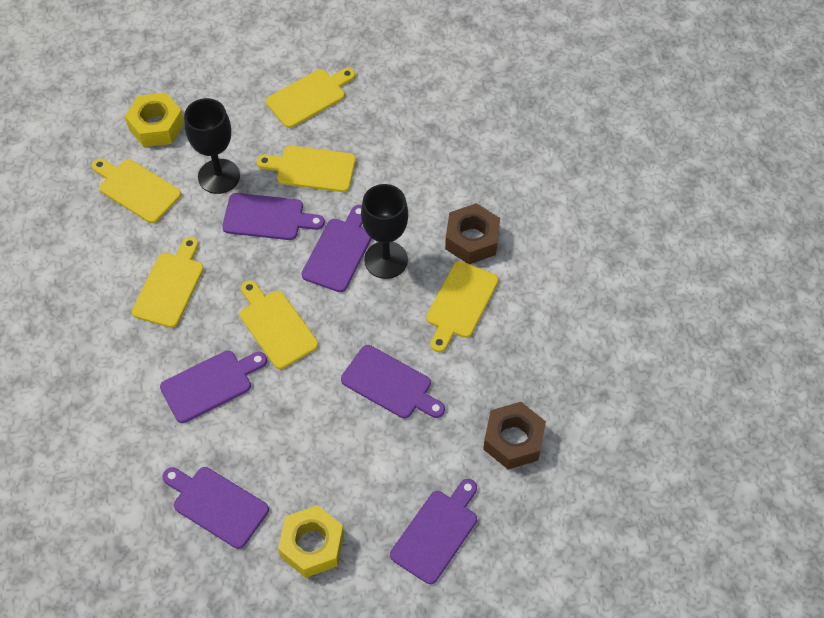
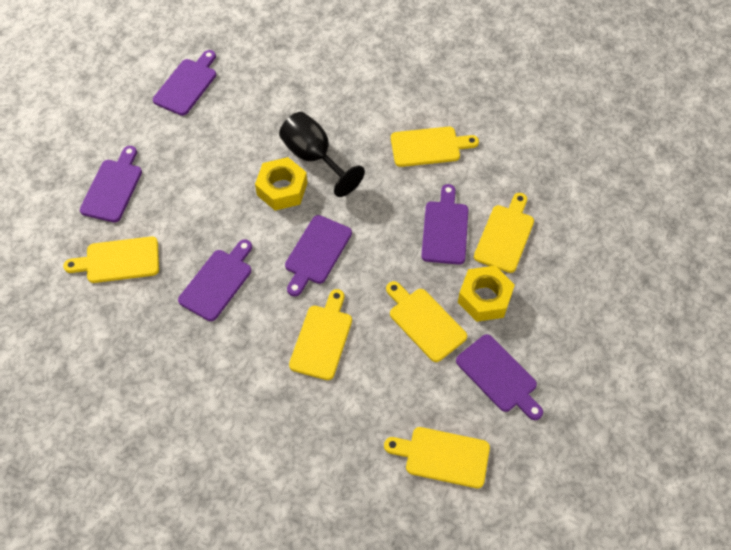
black goblet: 2 -> 1
brown nut: 2 -> 0

